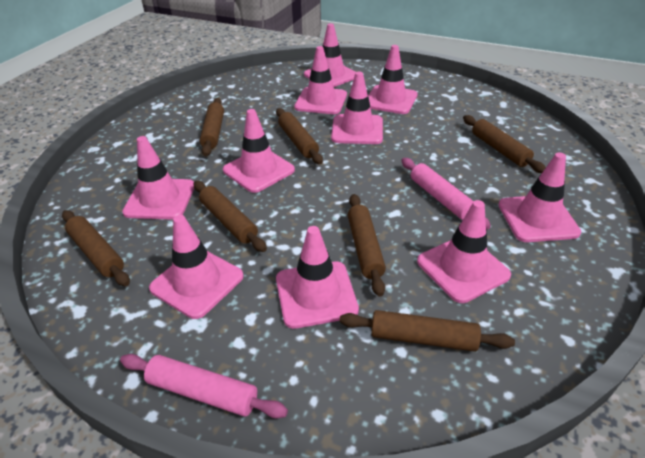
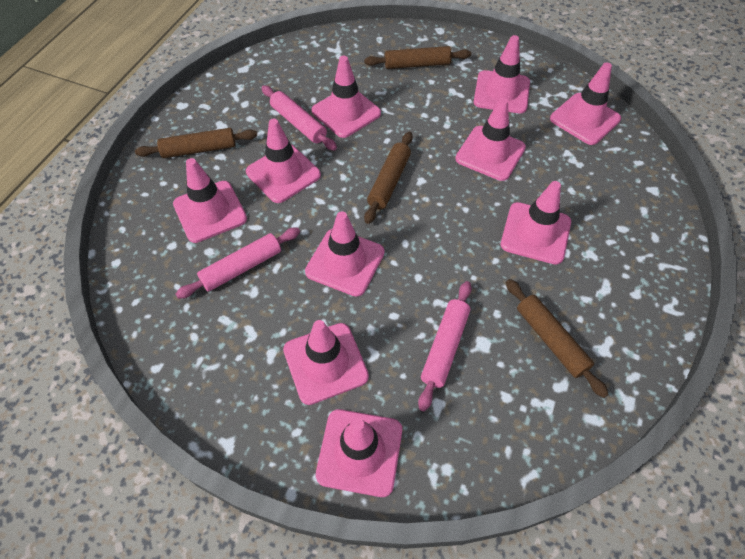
brown rolling pin: 7 -> 4
pink rolling pin: 2 -> 3

